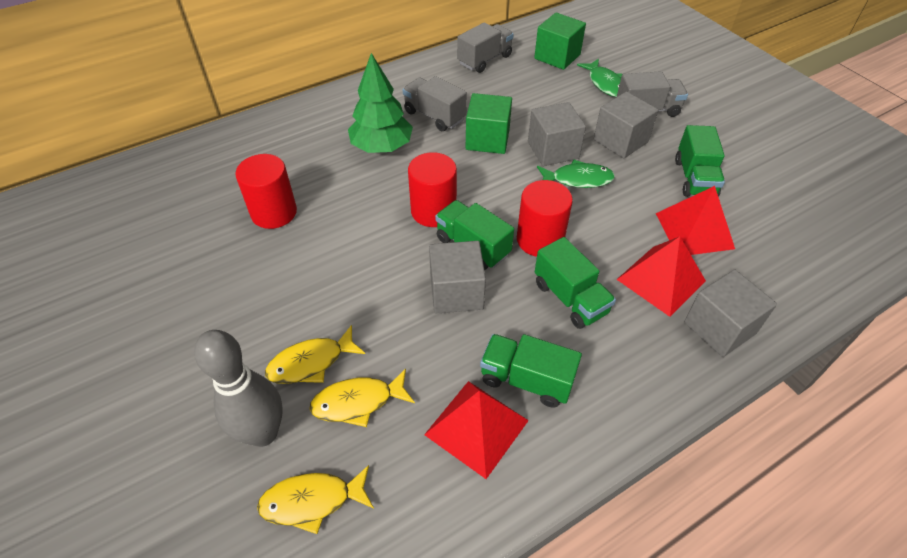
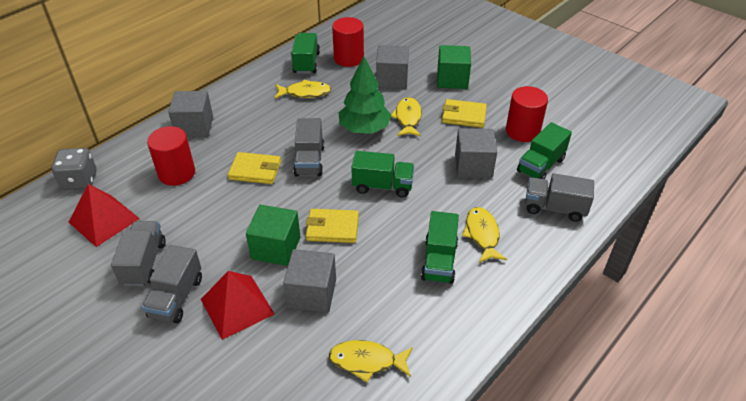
green fish: 2 -> 0
grey bowling pin: 1 -> 0
grey dice: 0 -> 1
grey truck: 3 -> 4
red pyramid: 3 -> 2
yellow fish: 3 -> 4
yellow wallet: 0 -> 3

